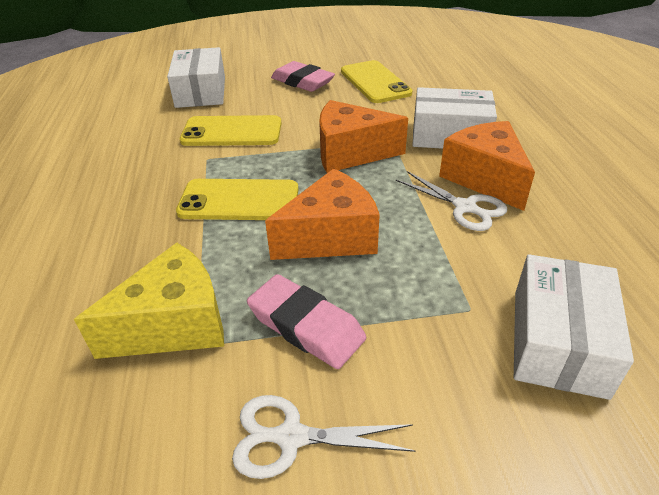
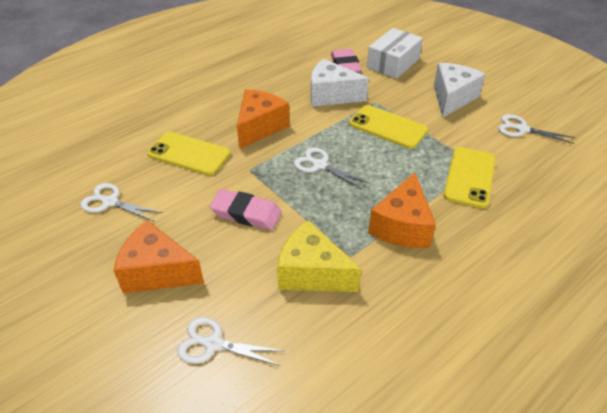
white box: 3 -> 1
white cheese: 0 -> 2
white scissors: 2 -> 4

